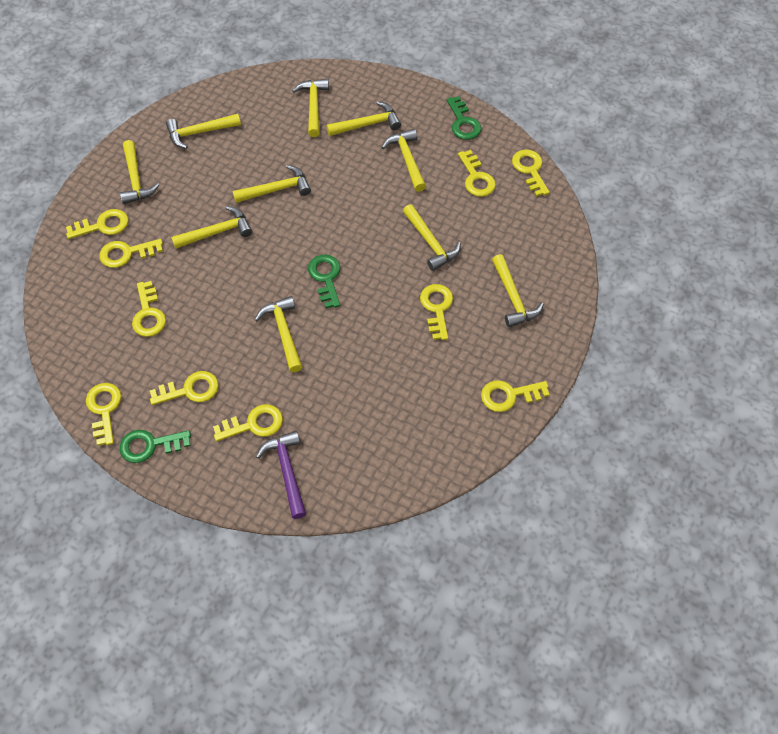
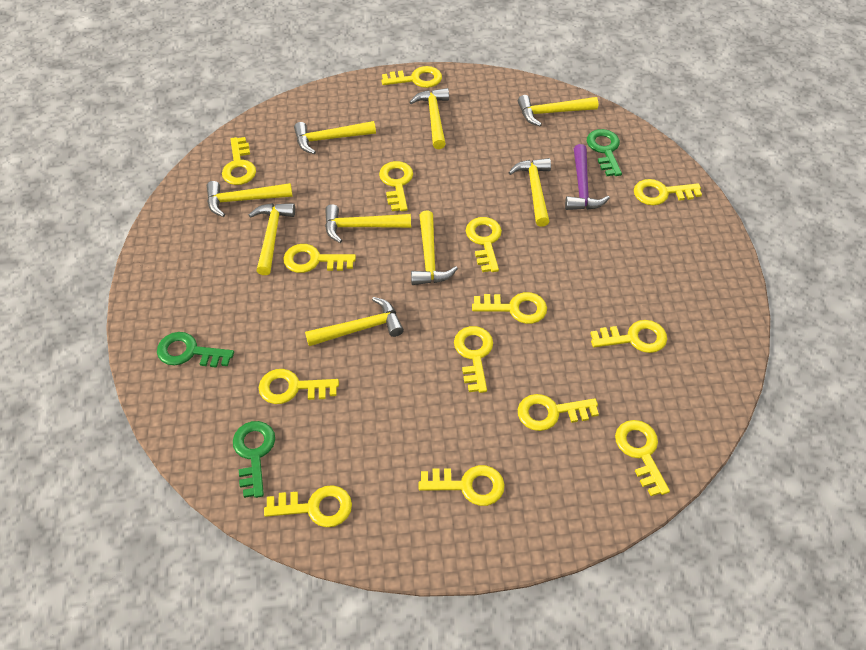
yellow hammer: 10 -> 9
yellow key: 10 -> 14

